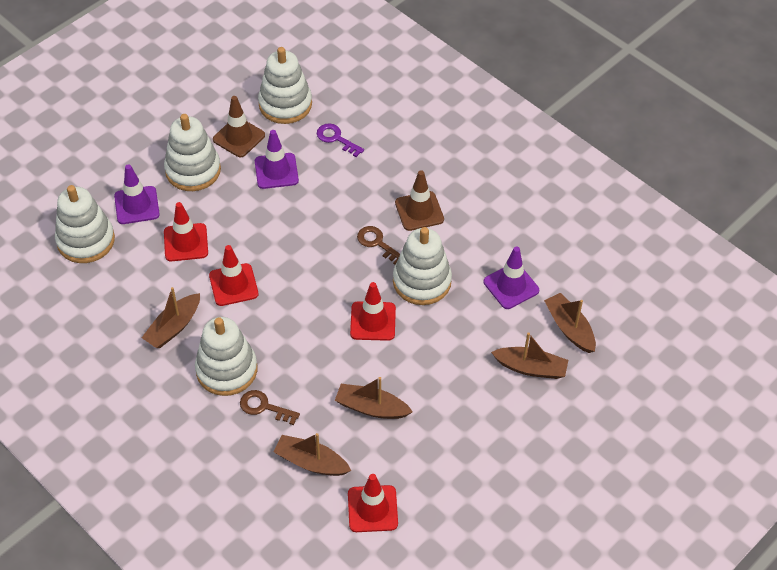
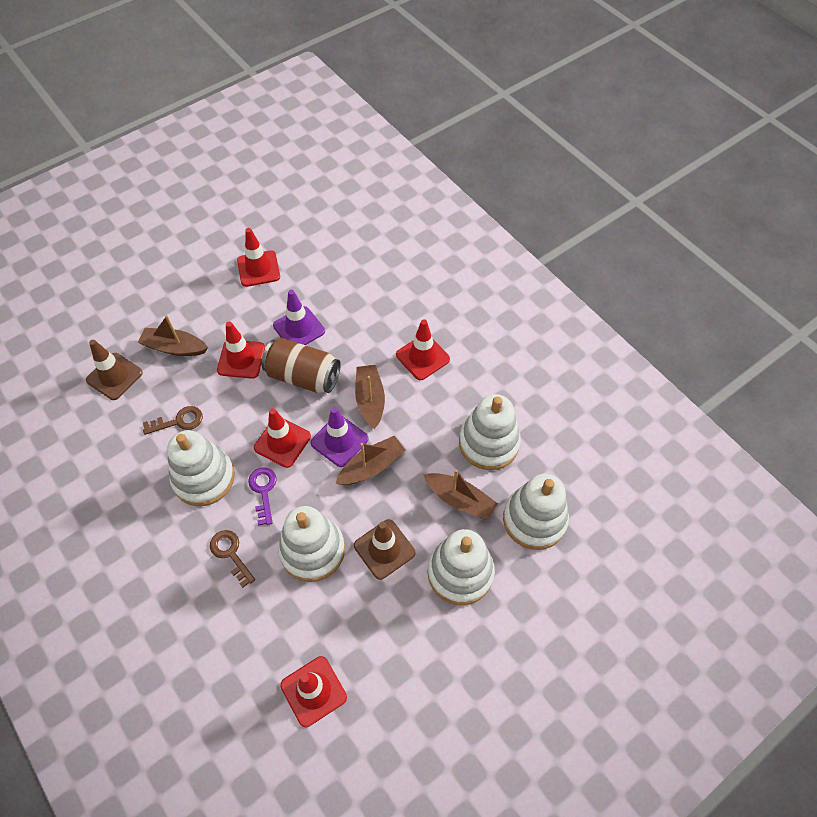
brown boat: 5 -> 4
brown can: 0 -> 1
purple traffic cone: 3 -> 2
red traffic cone: 4 -> 5

